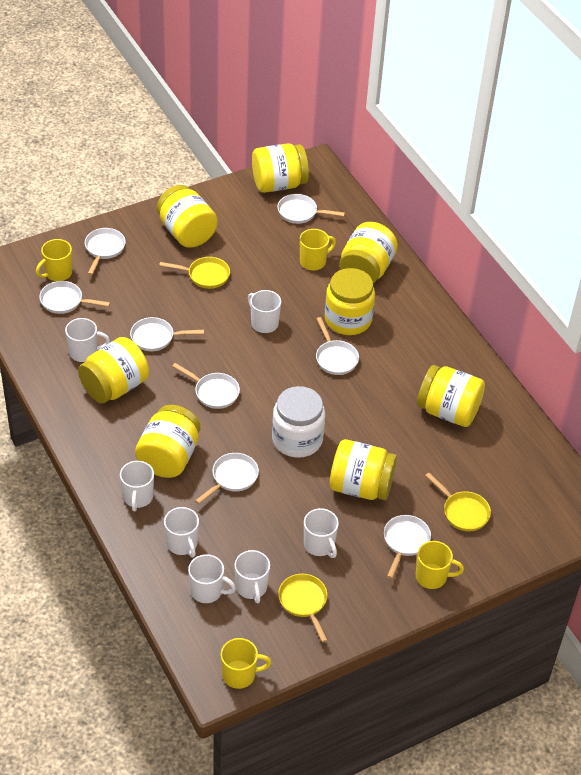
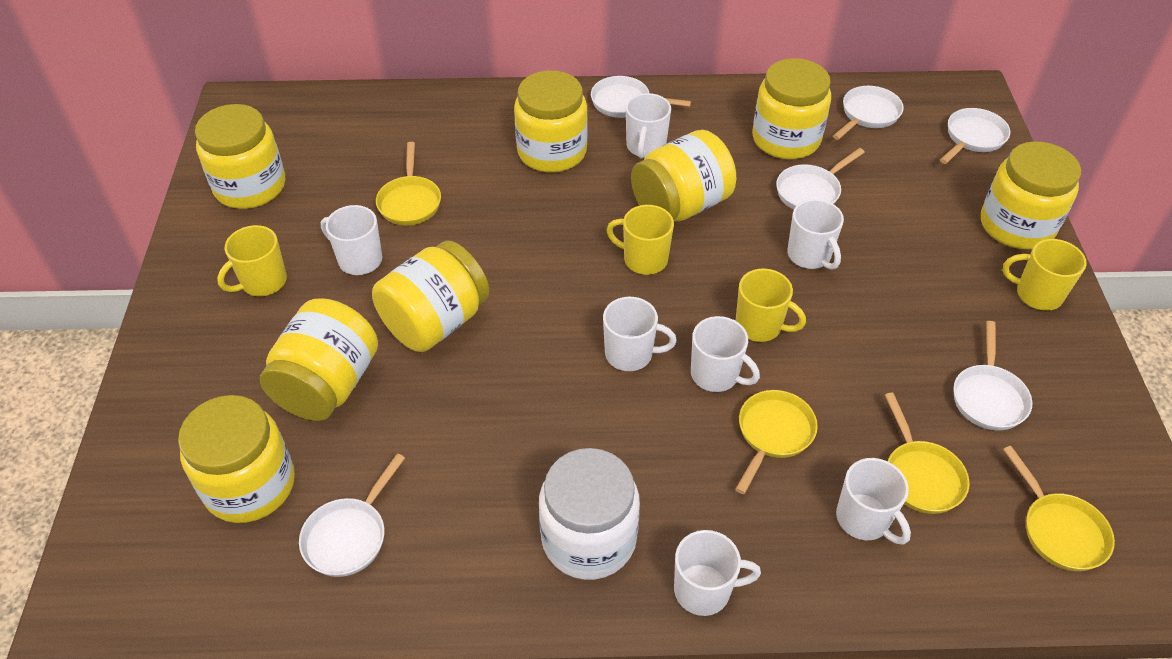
white pan: 8 -> 6
yellow pan: 3 -> 4

